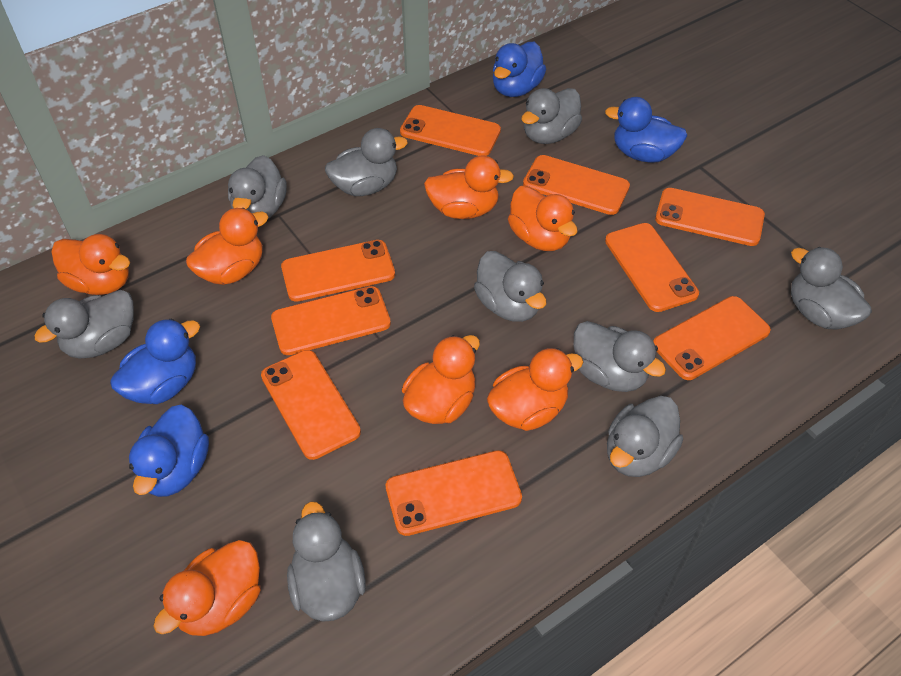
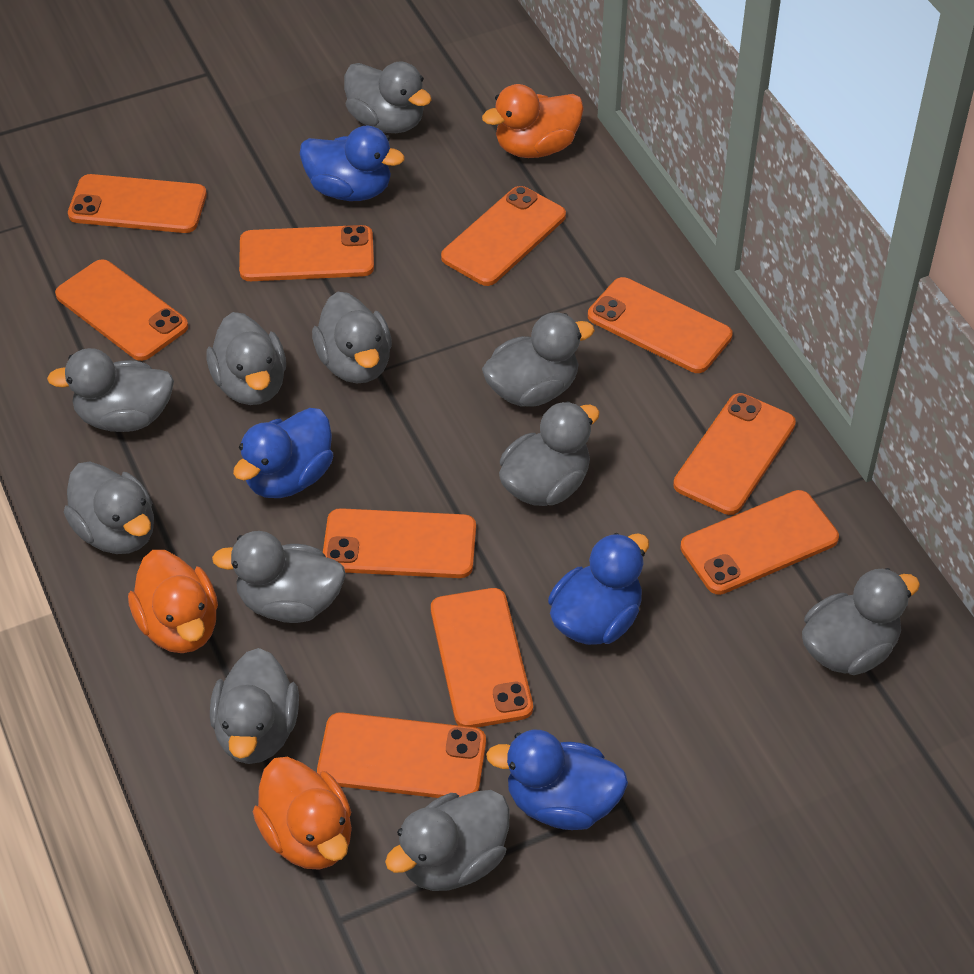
grey duck: 9 -> 11
orange duck: 7 -> 3
orange phone: 9 -> 10

